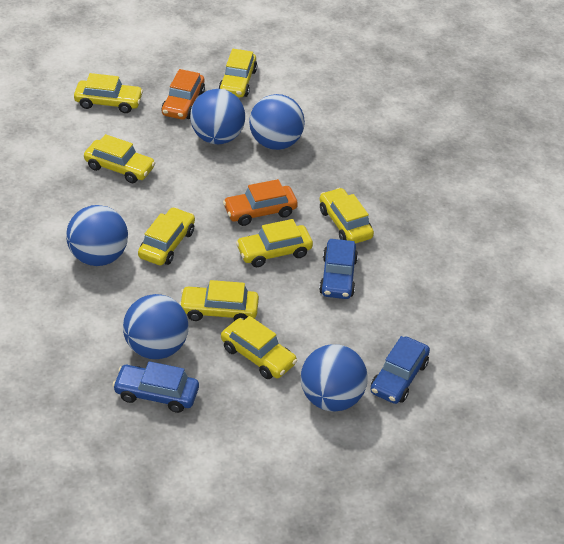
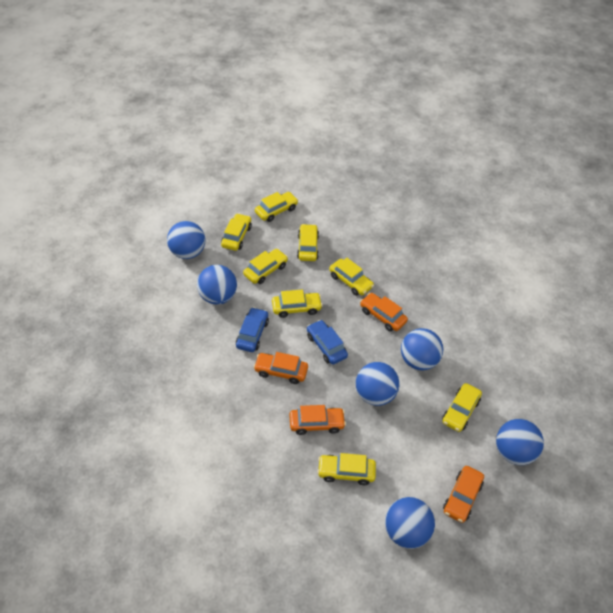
blue ball: 5 -> 6
blue car: 3 -> 2
orange car: 2 -> 4

